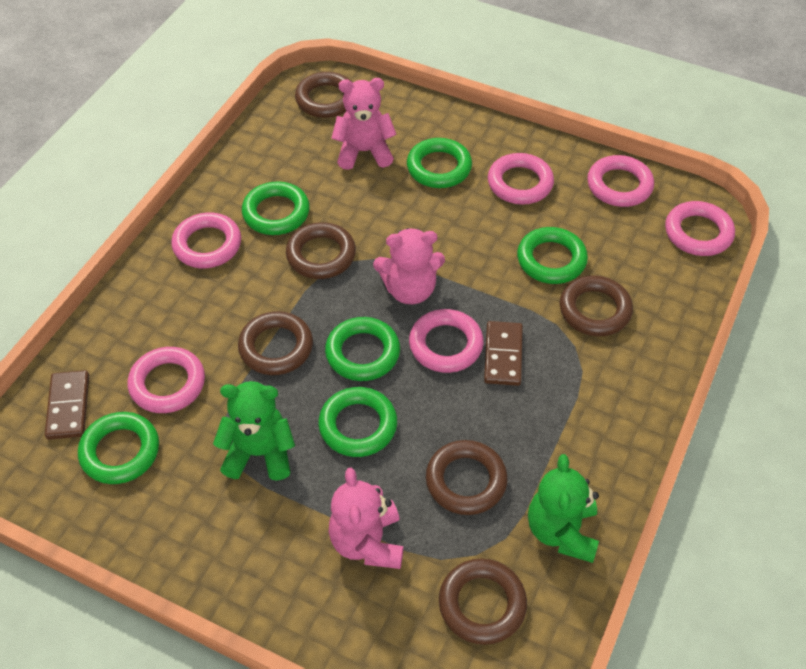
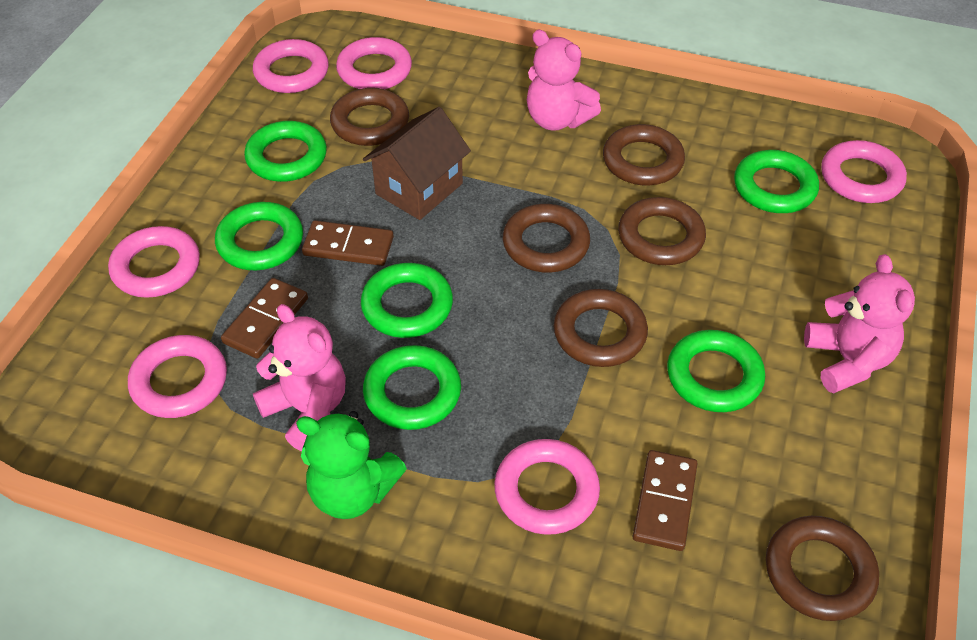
brown domino: 2 -> 3
brown house: 0 -> 1
green teddy bear: 2 -> 1

